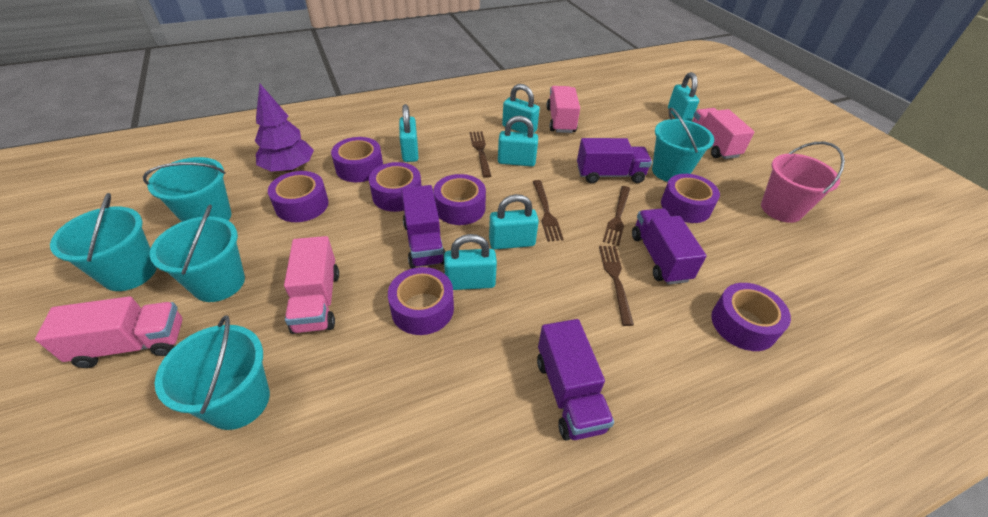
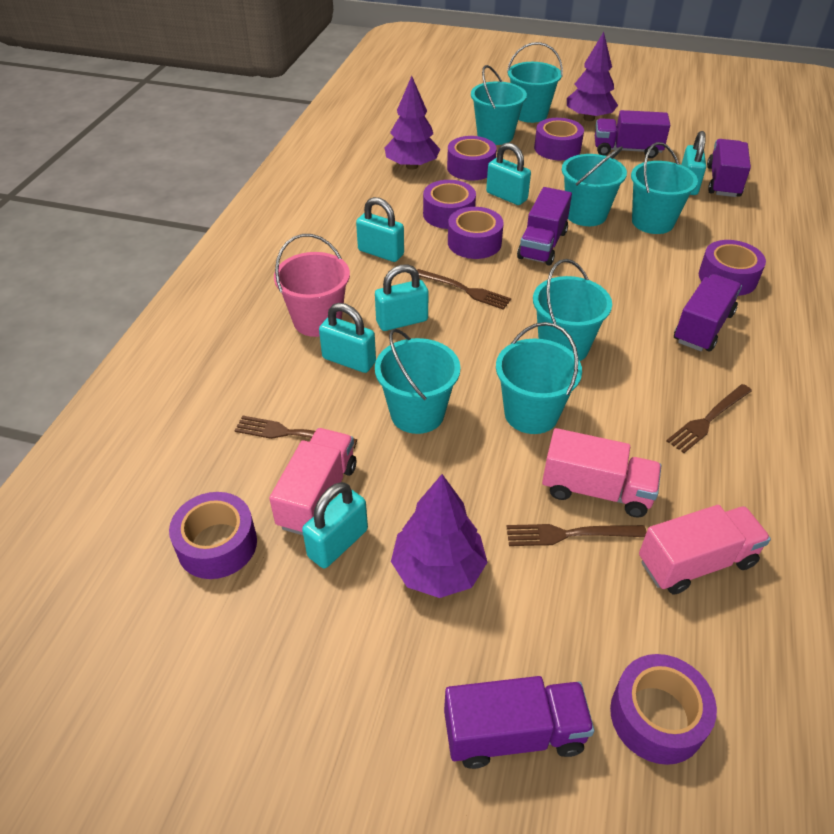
pink truck: 4 -> 3
purple tree: 1 -> 3
purple truck: 4 -> 5
turquoise bucket: 5 -> 7

